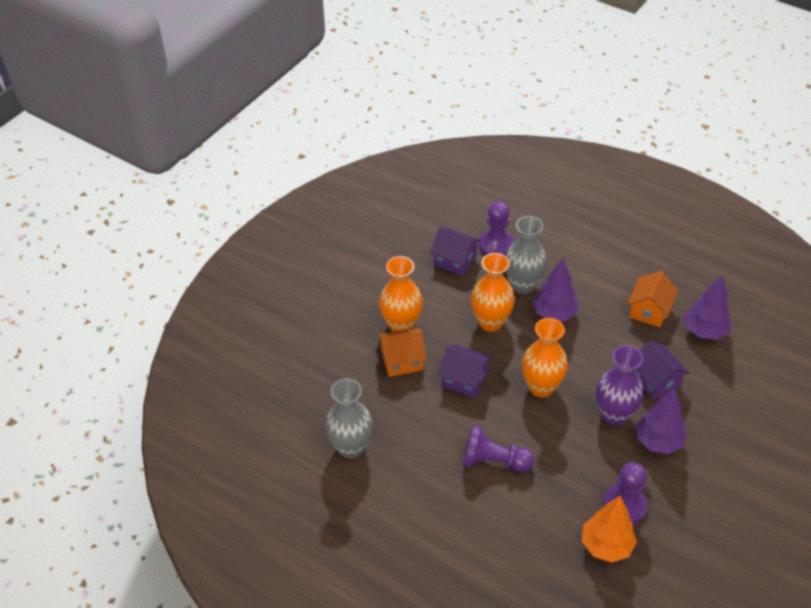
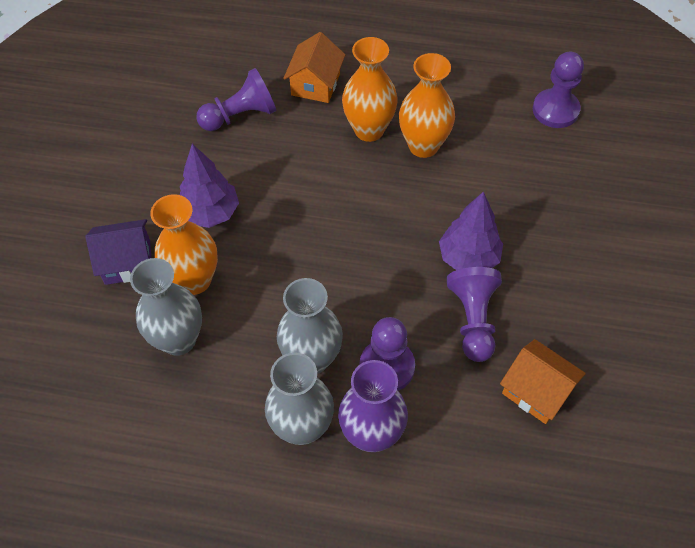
grey vase: 2 -> 3
orange tree: 1 -> 0
purple house: 3 -> 1
purple pawn: 3 -> 4
purple tree: 3 -> 2

